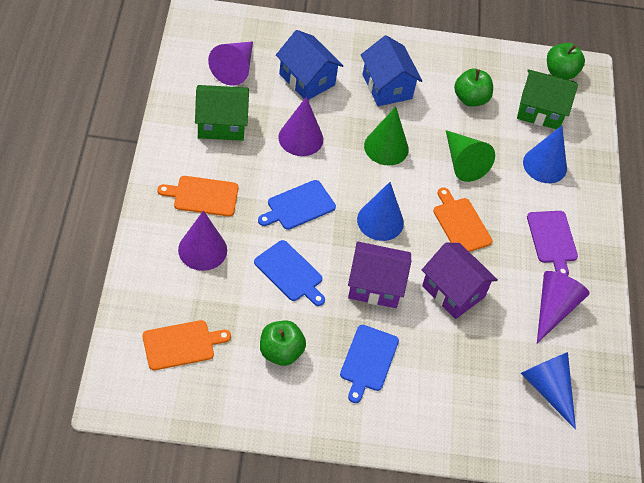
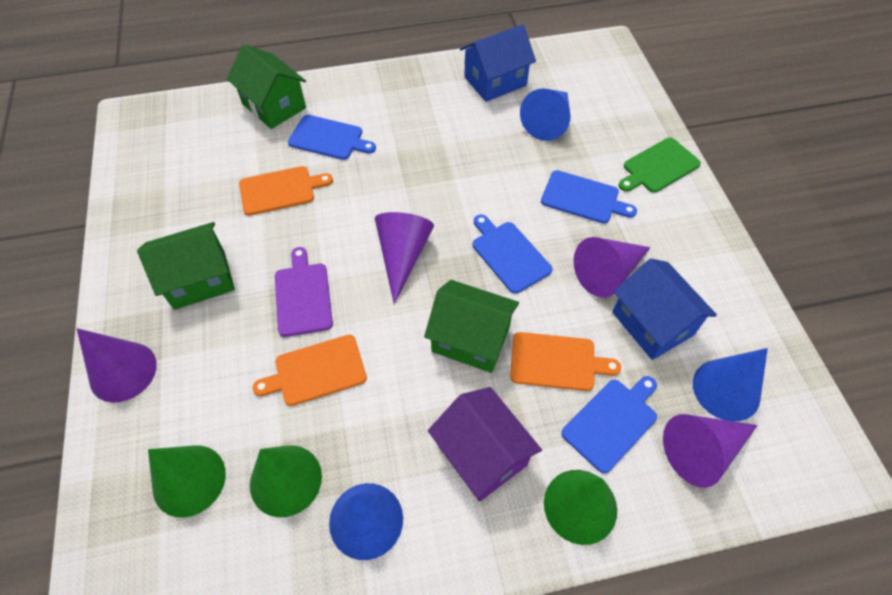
blue cutting board: 3 -> 4
green apple: 3 -> 0
green cone: 2 -> 3
green cutting board: 0 -> 1
green house: 2 -> 3
purple house: 2 -> 1

